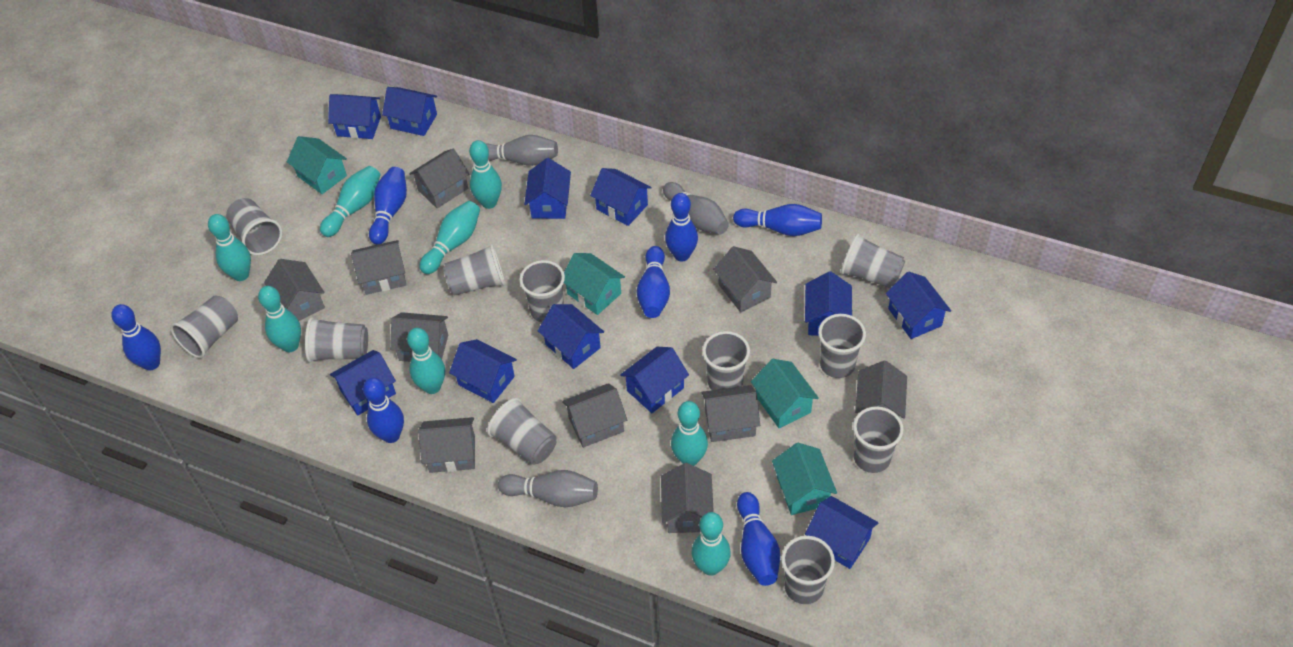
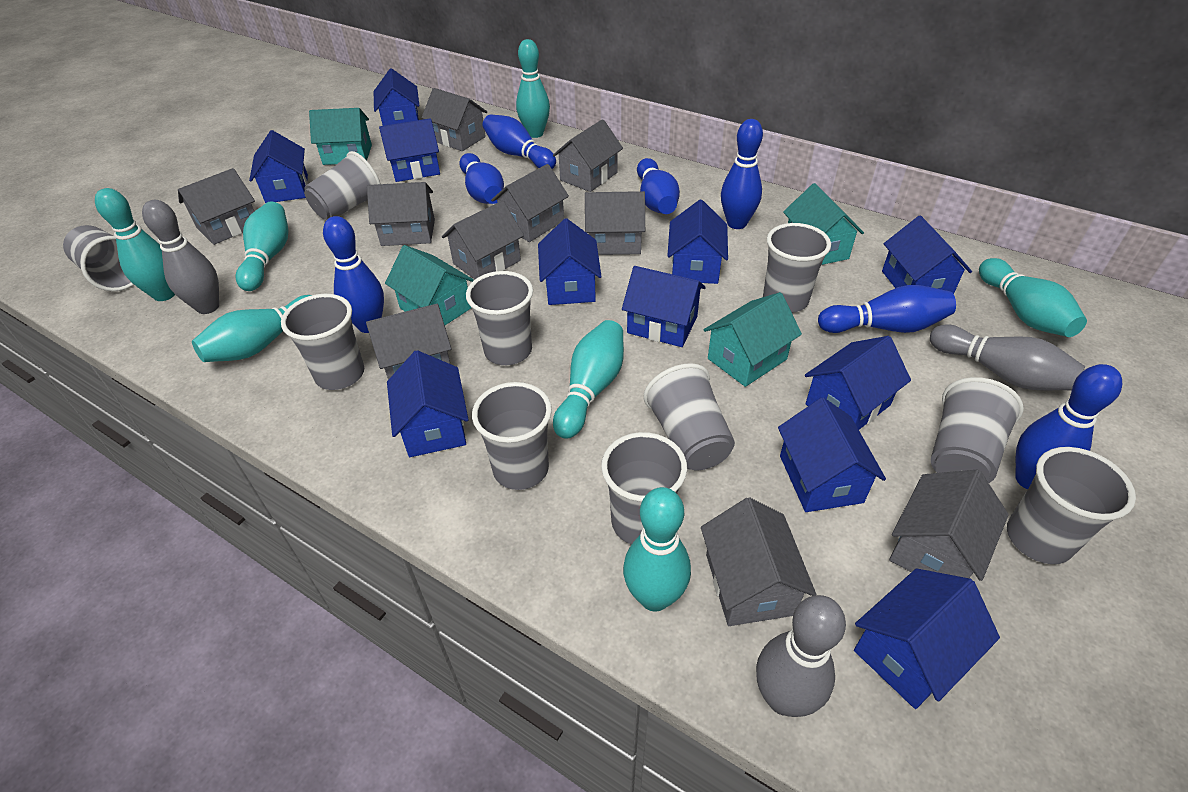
grey cup: 11 -> 10
turquoise bowling pin: 8 -> 7

